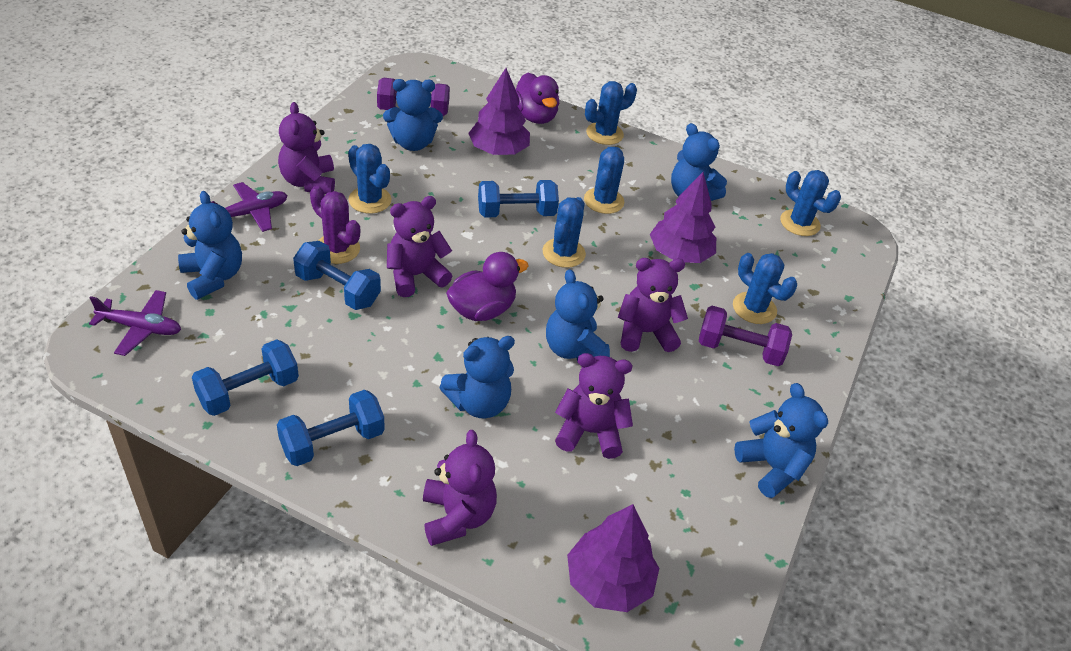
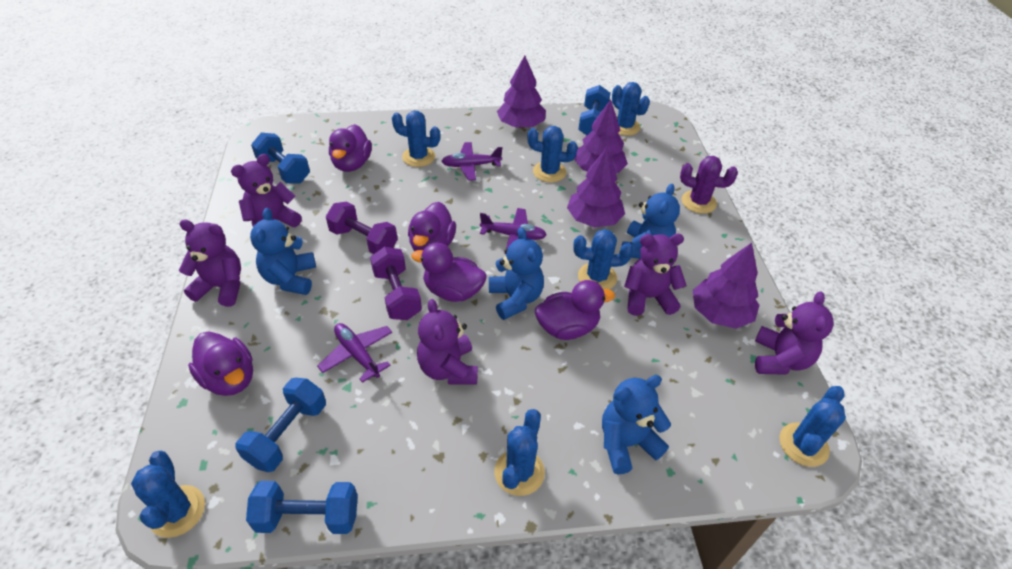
blue cactus: 6 -> 7
blue teddy bear: 6 -> 4
purple duck: 2 -> 5
purple plane: 2 -> 3
purple tree: 3 -> 4

